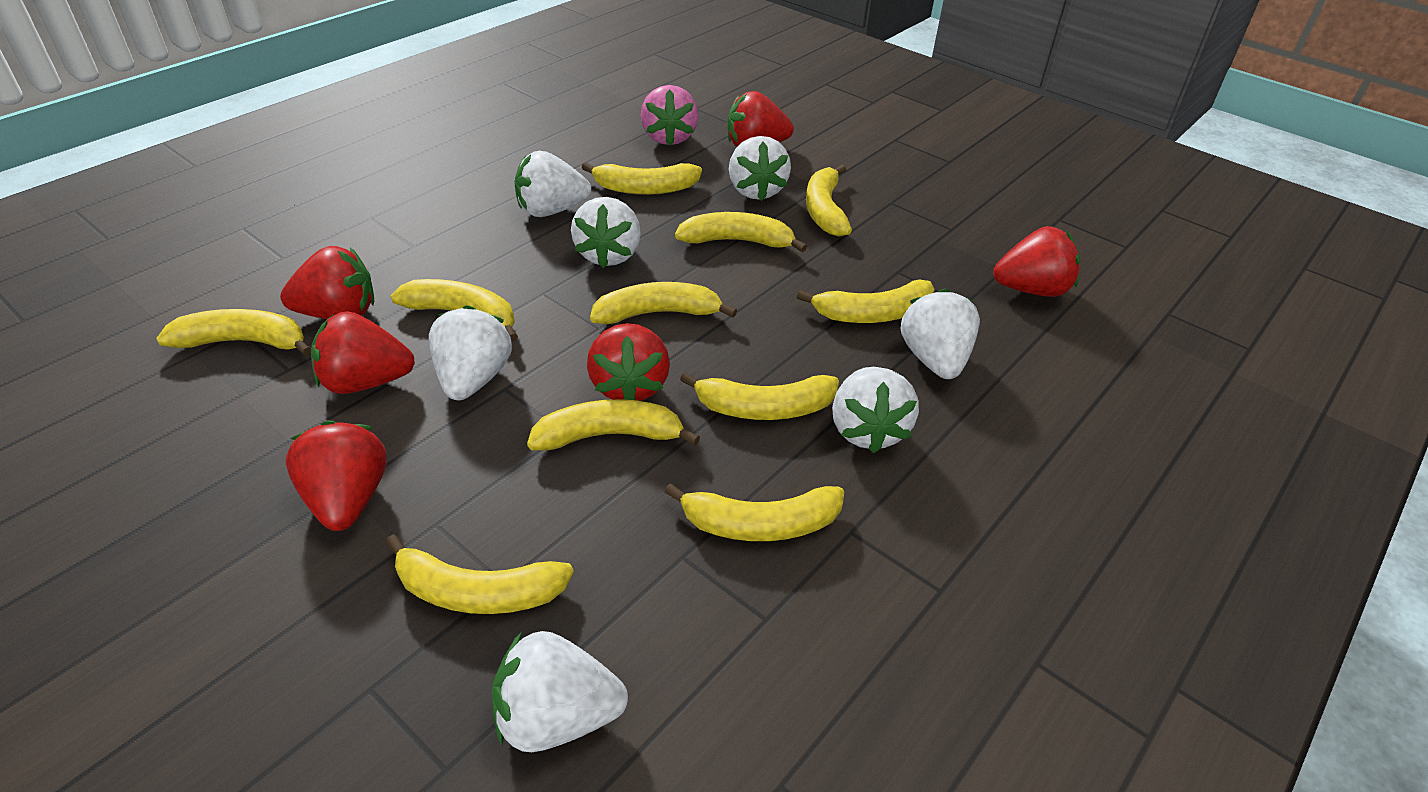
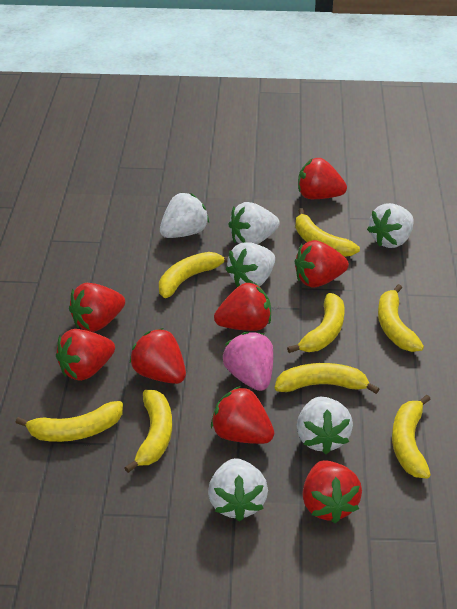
red strawberry: 6 -> 8
white strawberry: 7 -> 6
yellow banana: 11 -> 8

